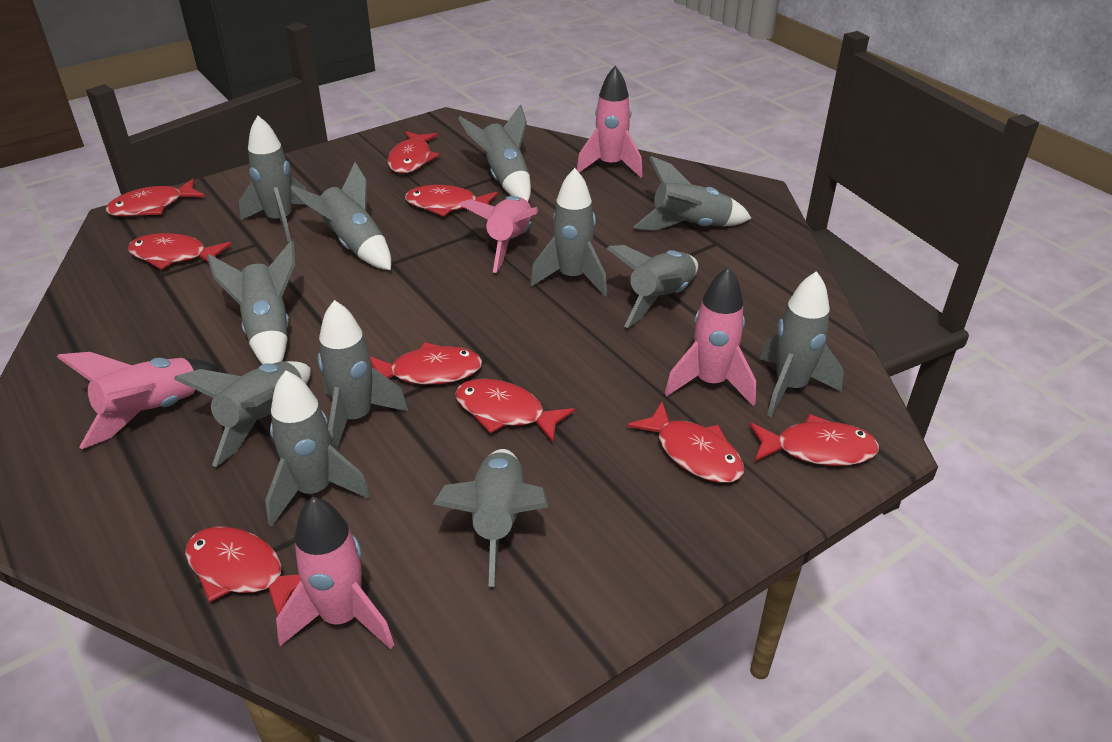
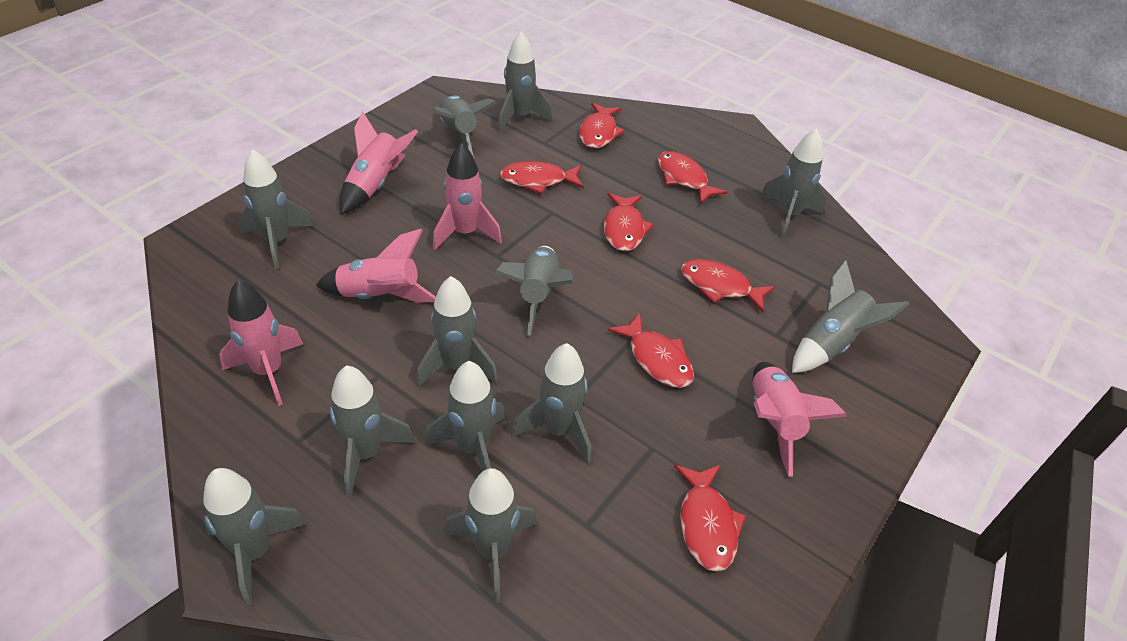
red fish: 9 -> 7

